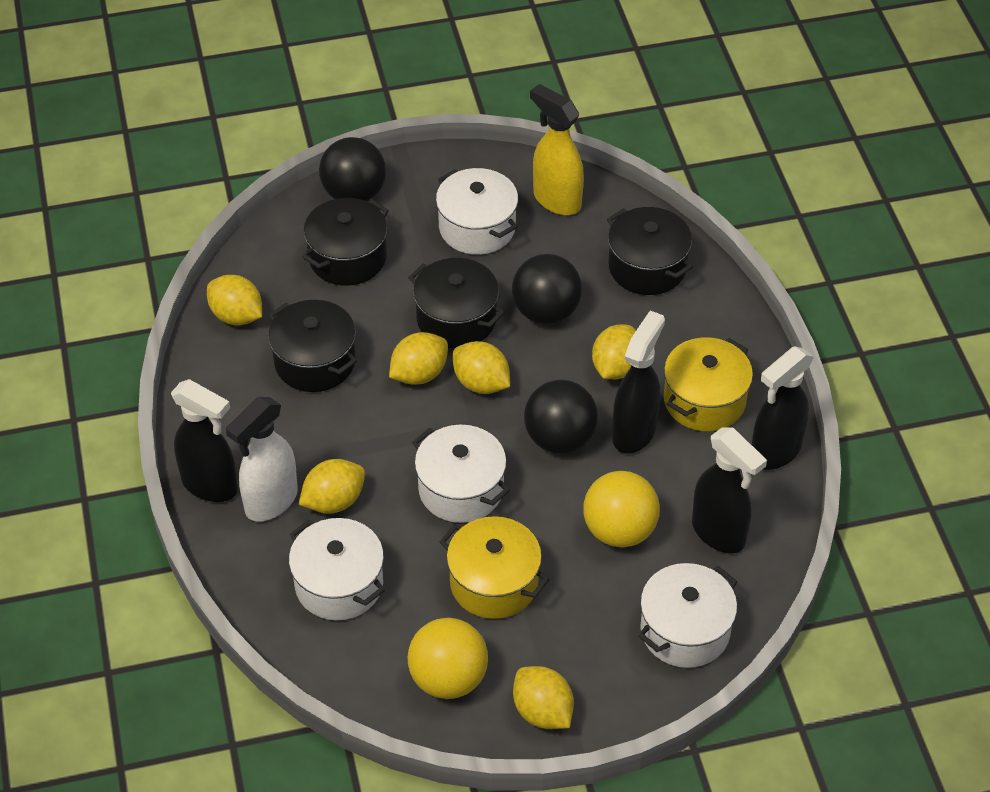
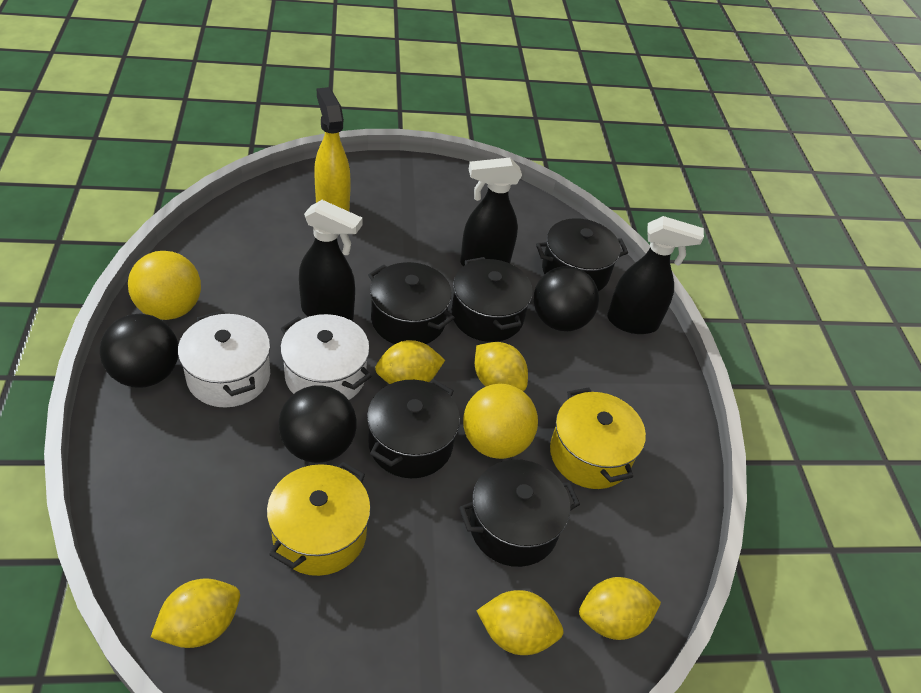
black pot: 4 -> 5
black spray bottle: 4 -> 3
white pot: 4 -> 2
white spray bottle: 1 -> 0
yellow lemon: 6 -> 5

